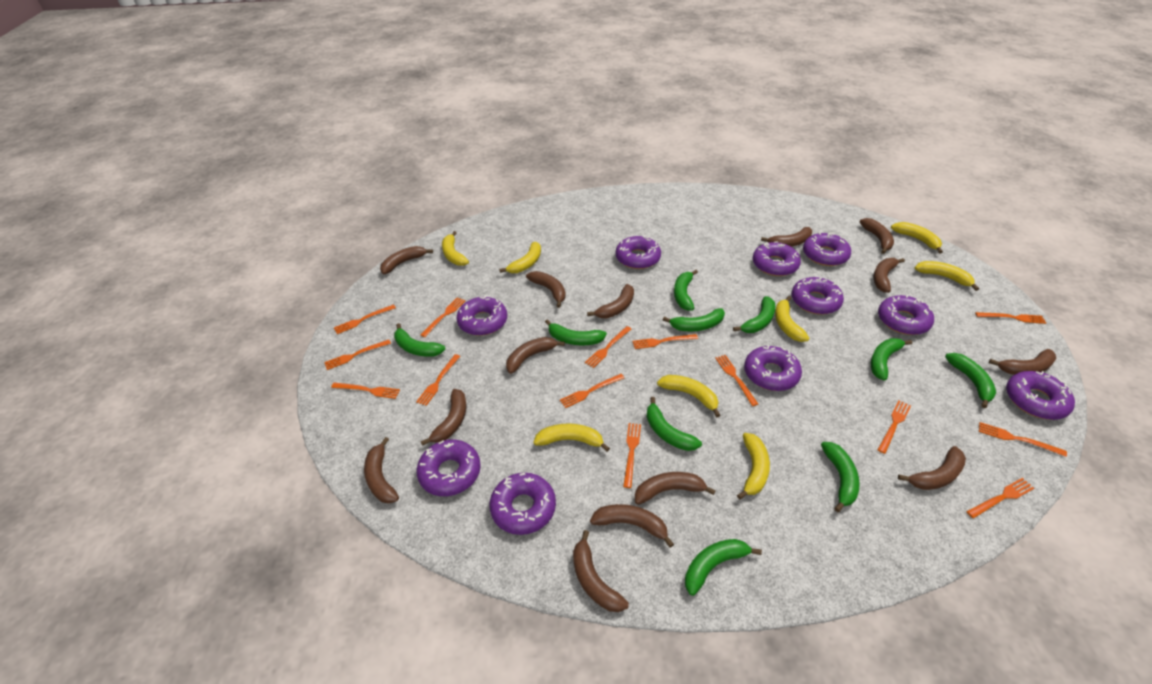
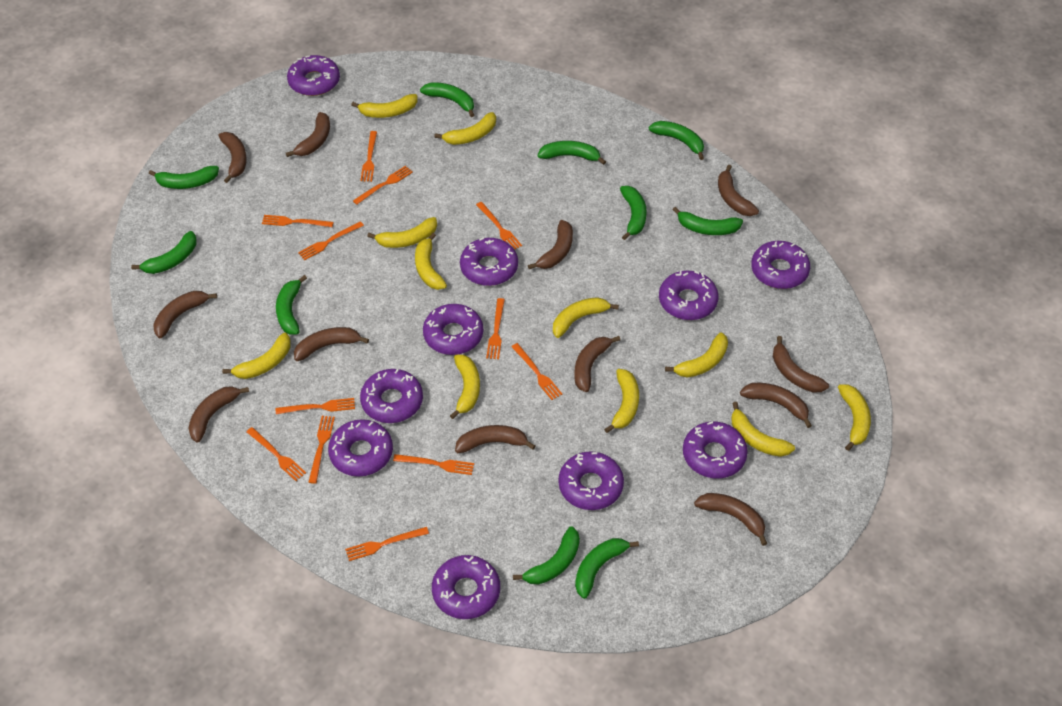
brown banana: 14 -> 12
orange fork: 14 -> 12
yellow banana: 8 -> 11

